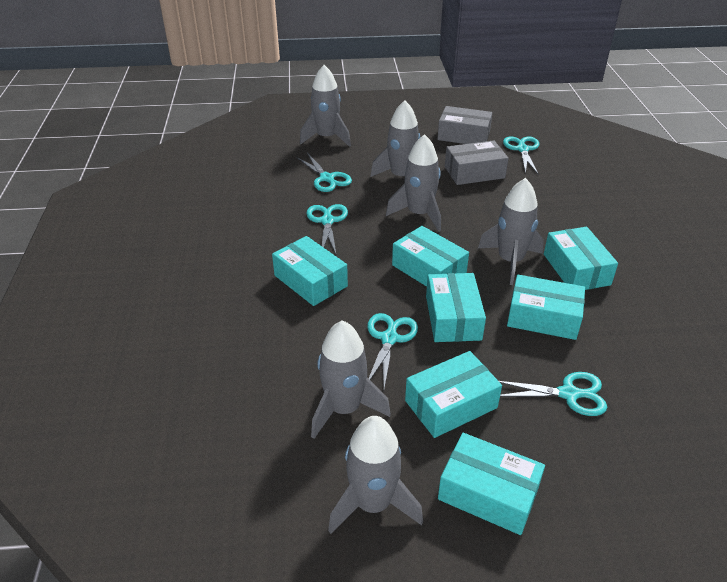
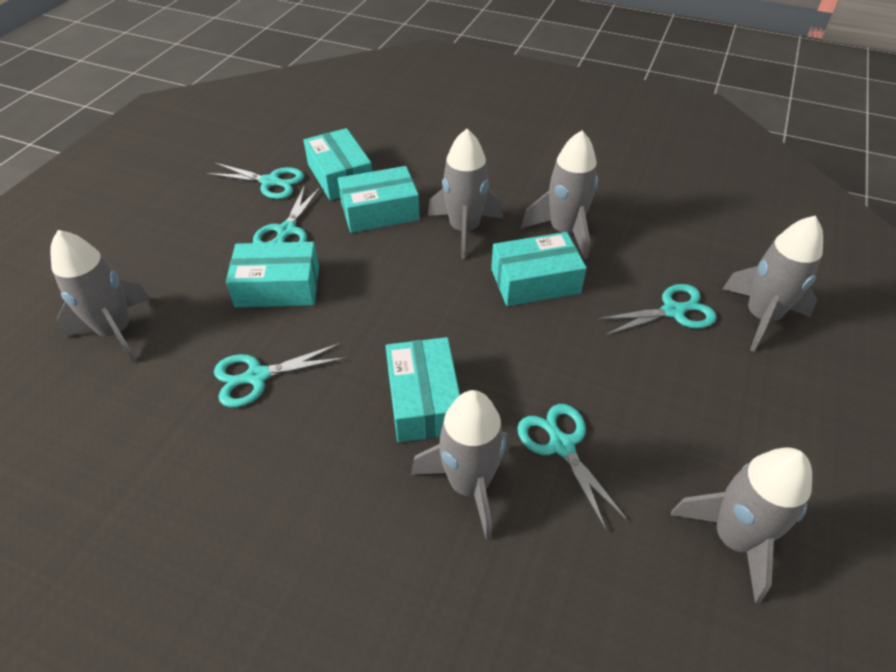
grey box: 2 -> 0
turquoise box: 7 -> 5

